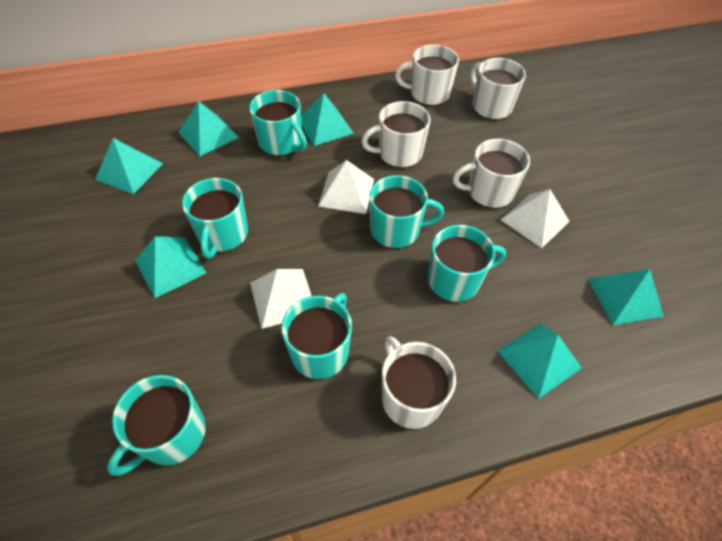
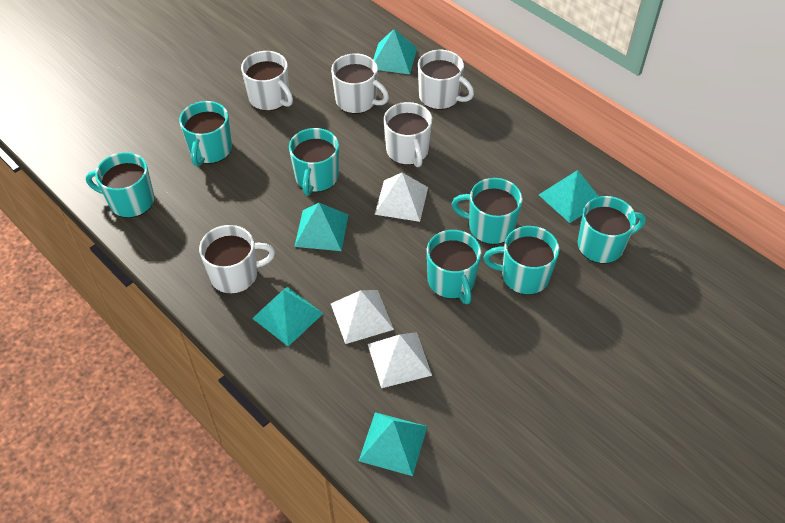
turquoise mug: 6 -> 7
turquoise pyramid: 6 -> 5

